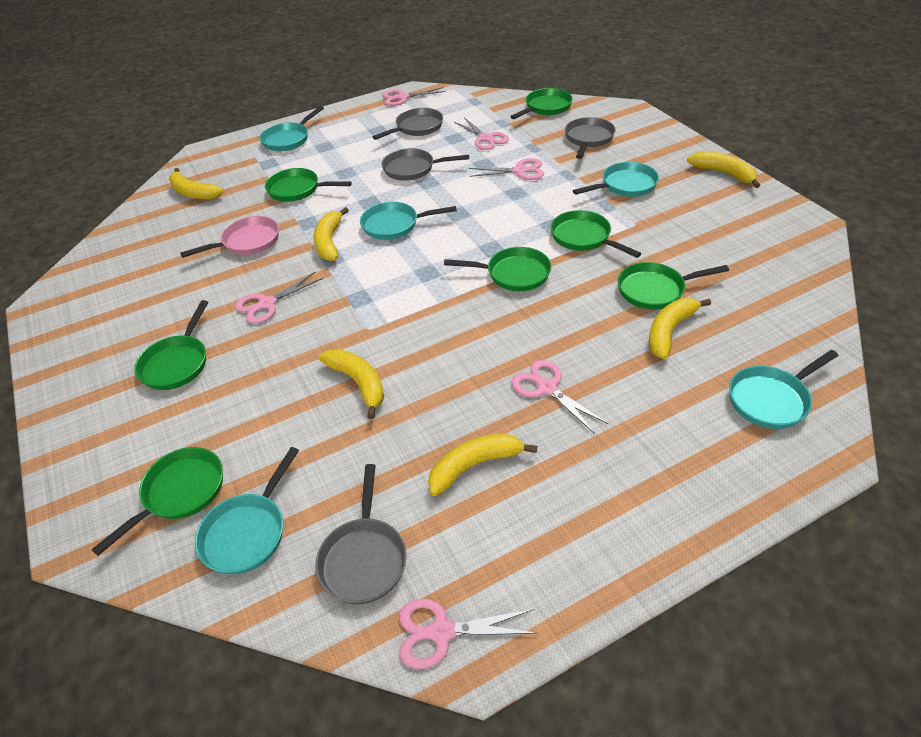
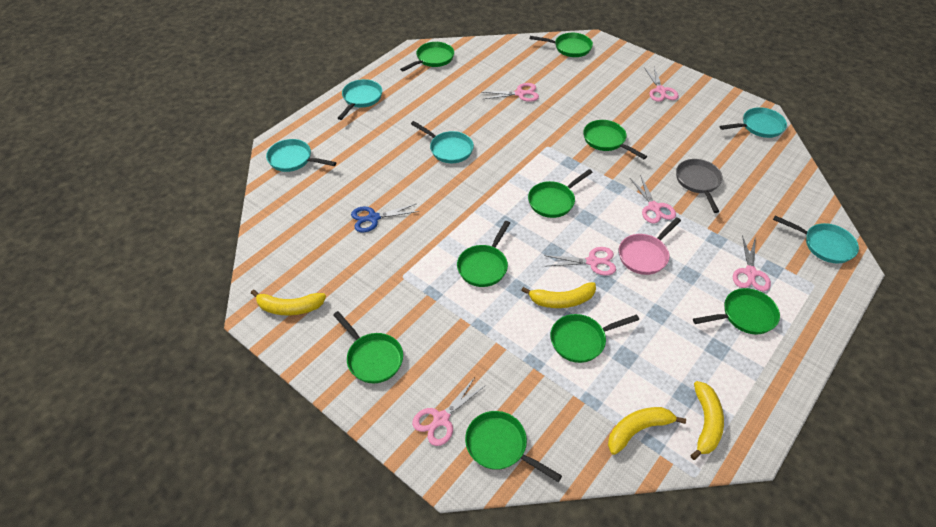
blue scissors: 0 -> 1
green pan: 7 -> 9
grey pan: 4 -> 1
yellow banana: 6 -> 4

